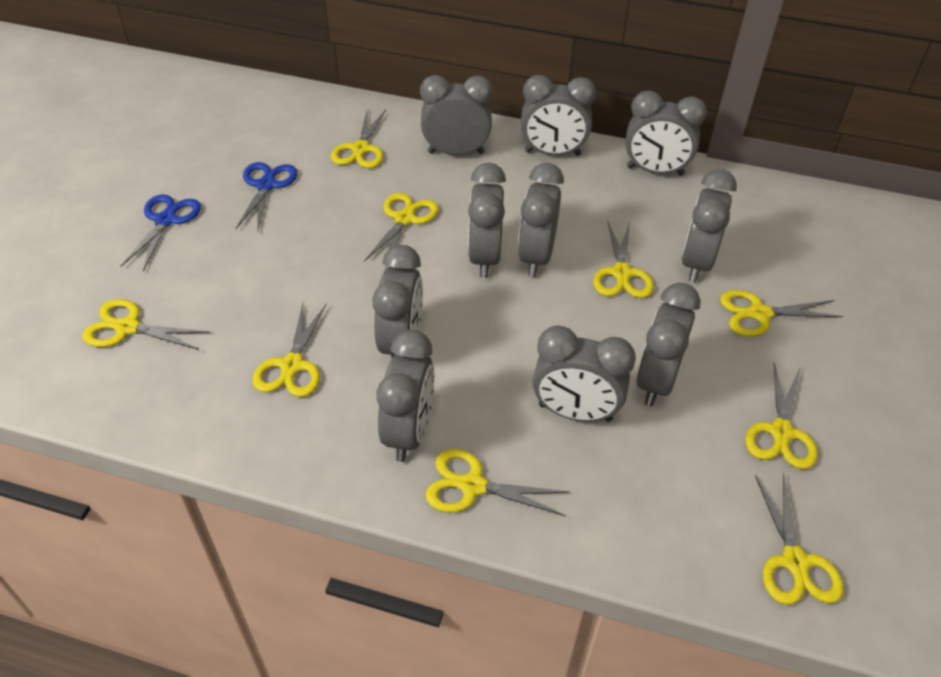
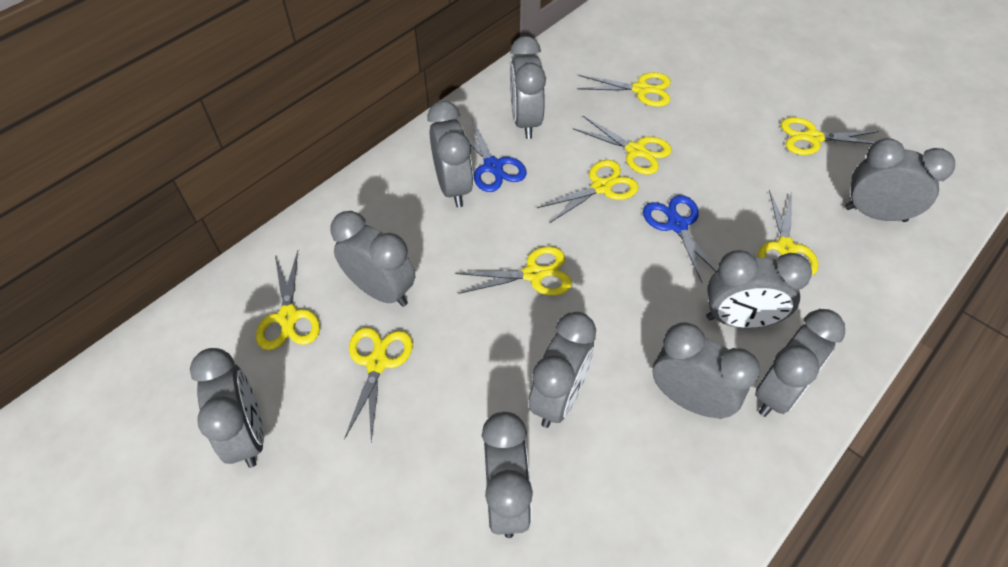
yellow scissors: 9 -> 8

